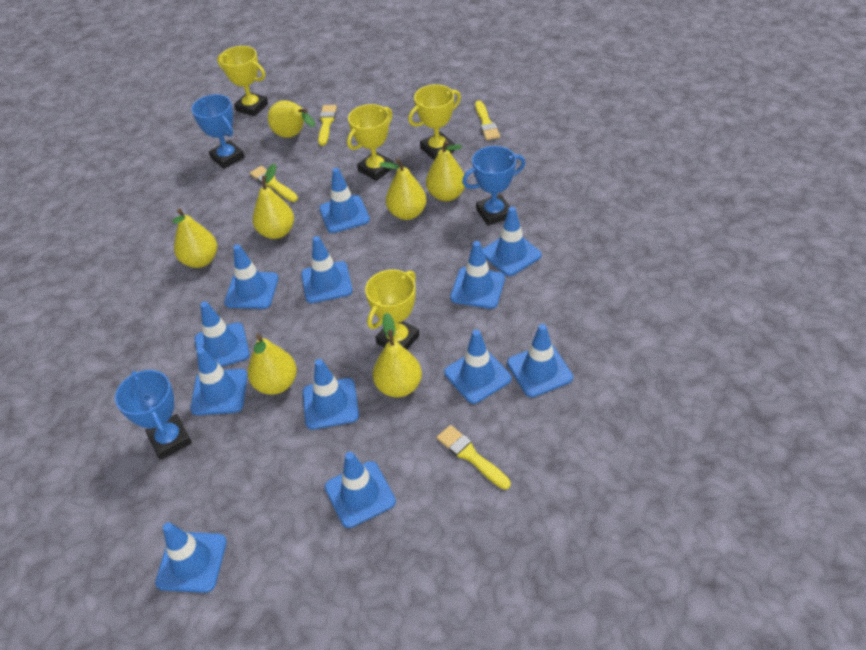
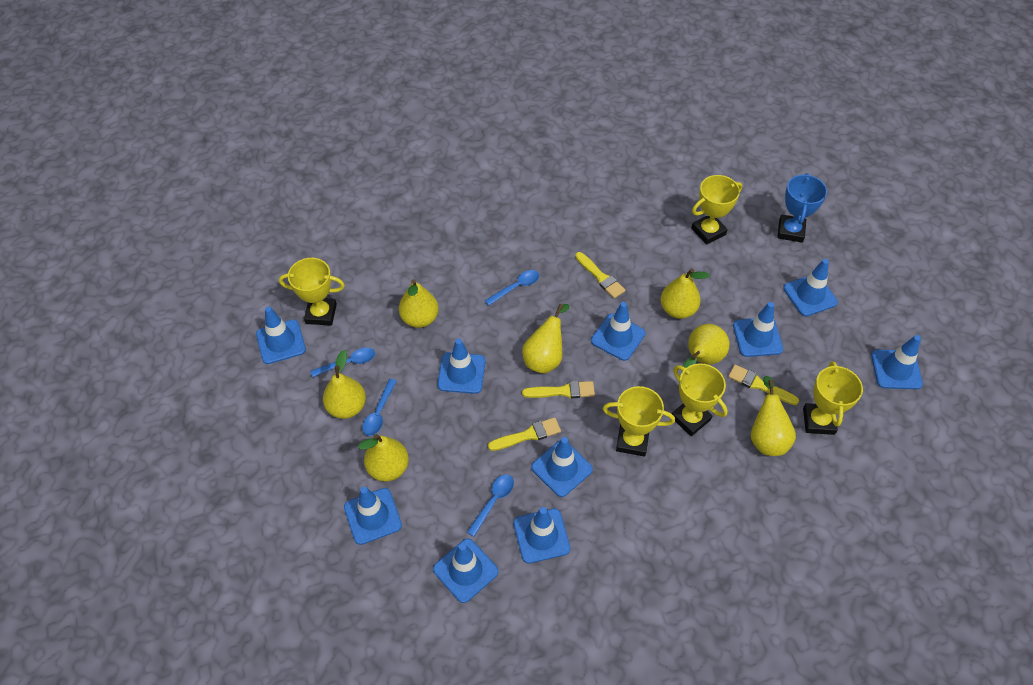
blue spoon: 0 -> 4
blue traffic cone: 12 -> 10
blue trophy: 3 -> 1
yellow trophy: 4 -> 5

